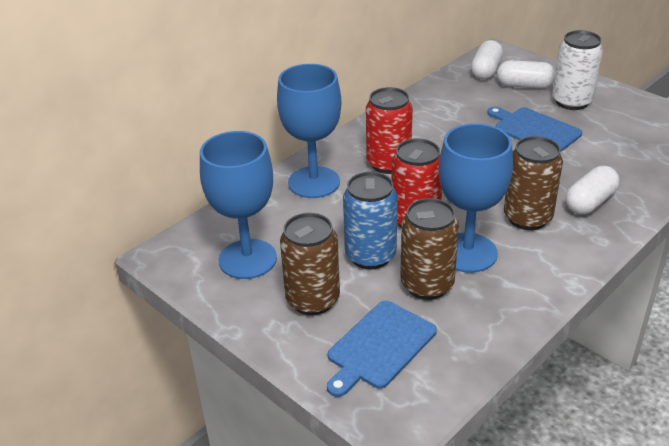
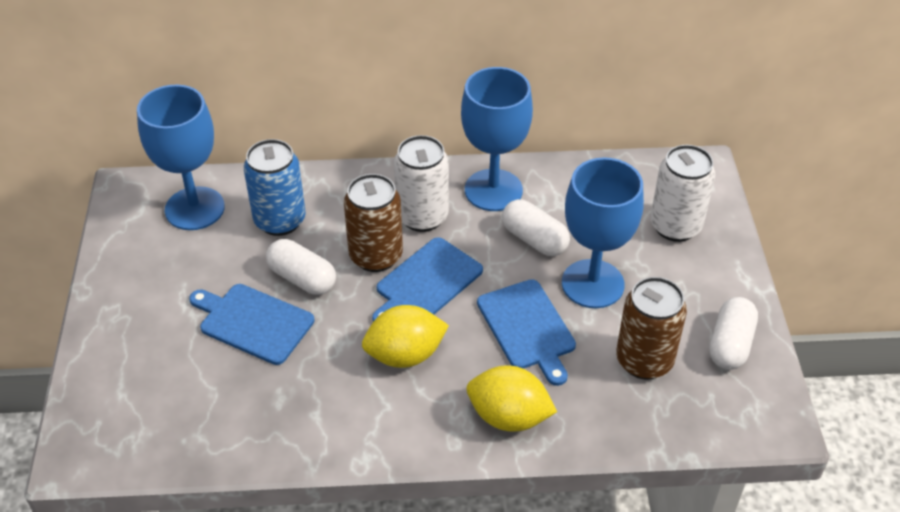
blue cutting board: 2 -> 3
brown can: 3 -> 2
red can: 2 -> 0
white can: 1 -> 2
yellow lemon: 0 -> 2

